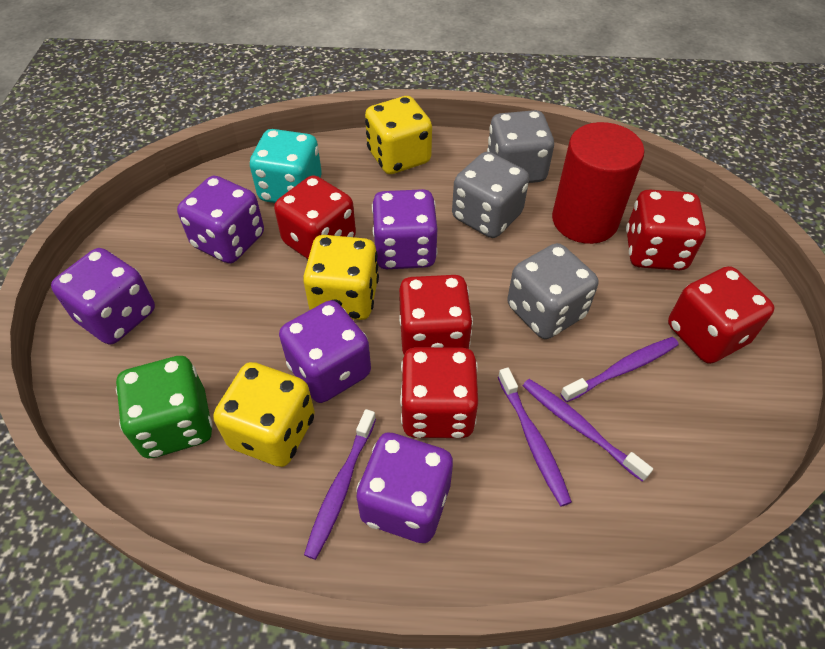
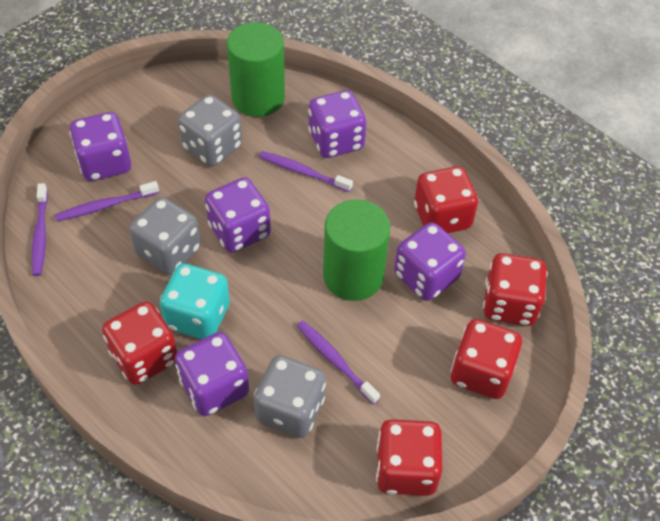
green cylinder: 0 -> 2
green dice: 1 -> 0
red cylinder: 1 -> 0
yellow dice: 3 -> 0

